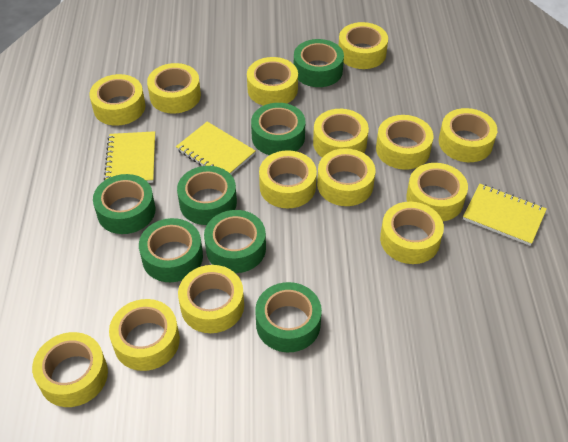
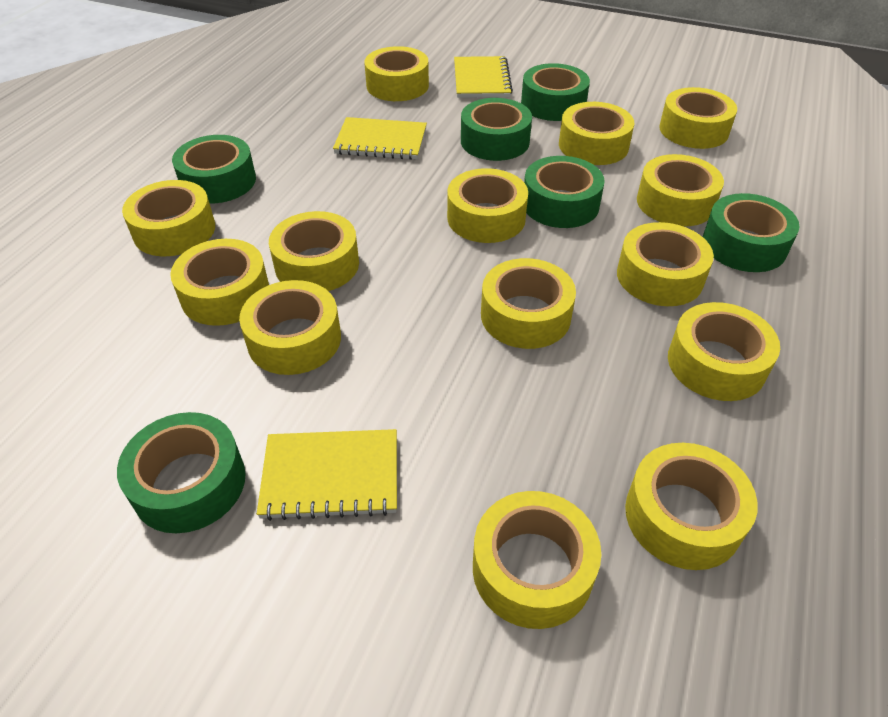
green tape: 7 -> 6

